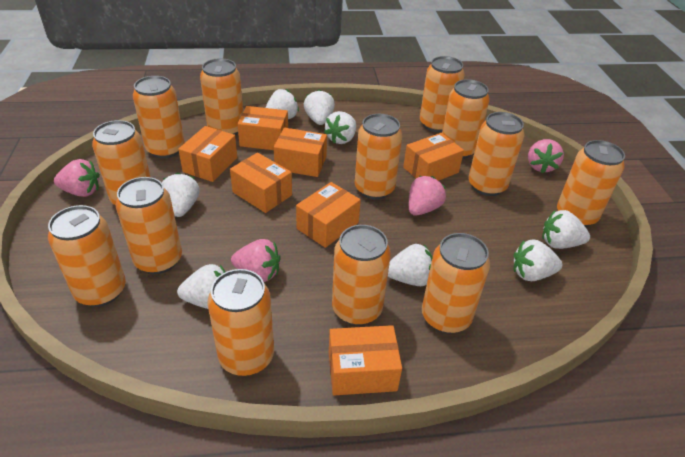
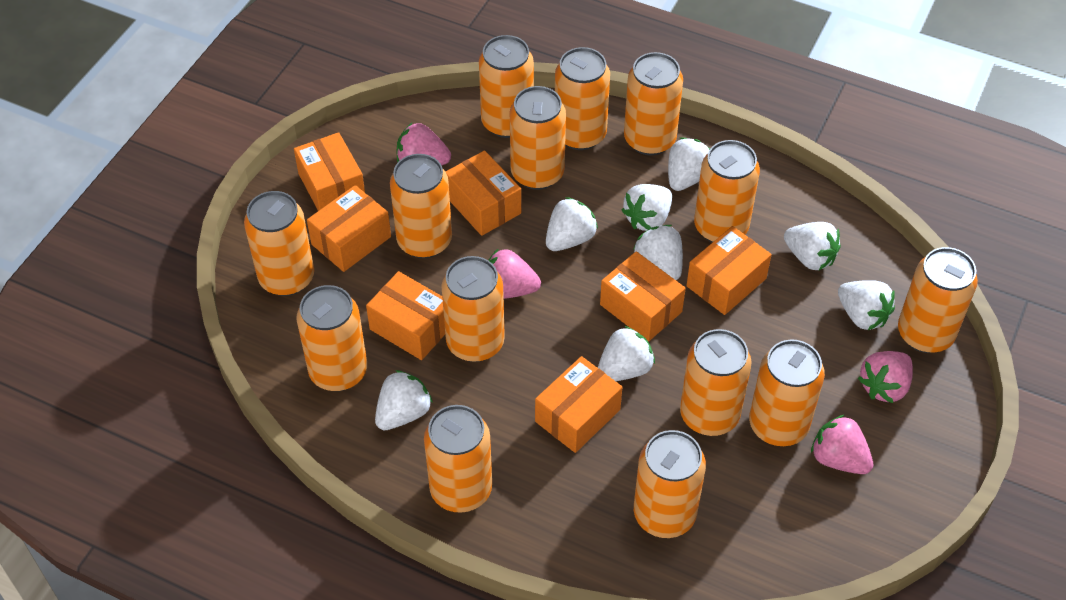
orange can: 13 -> 14

